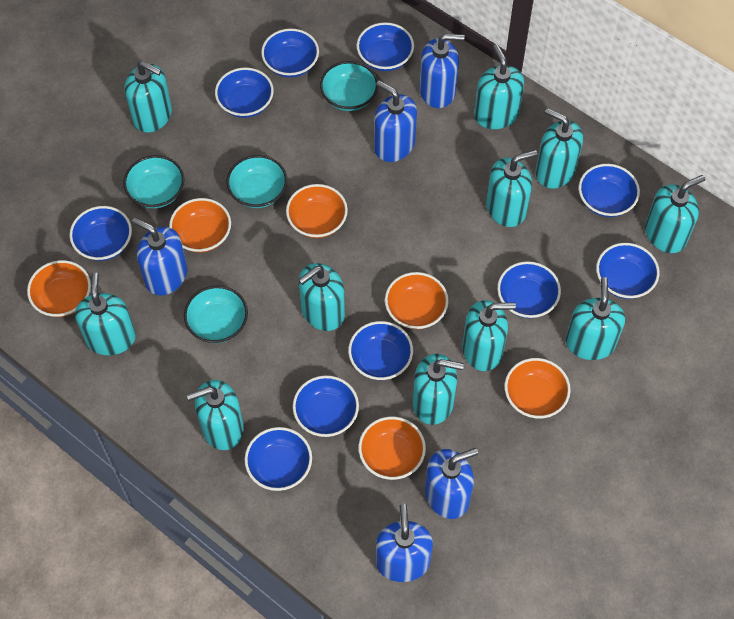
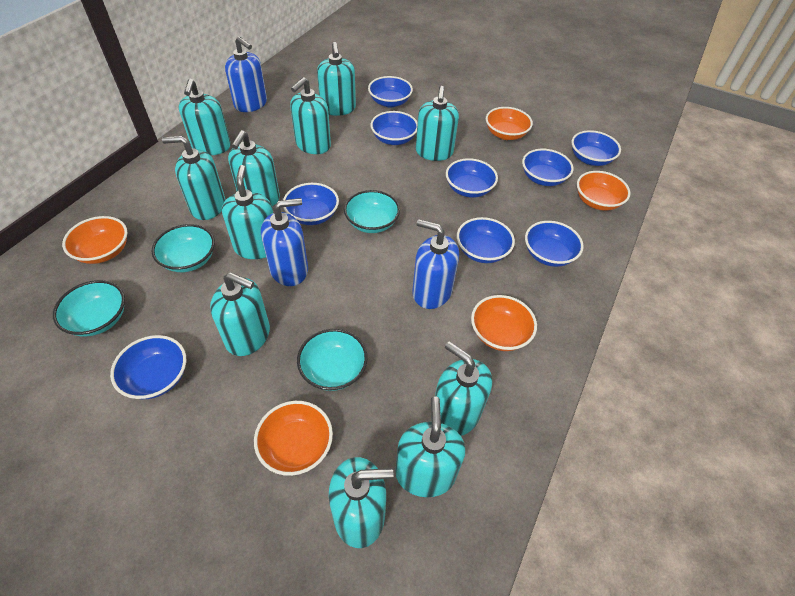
blue bowl: 10 -> 9
blue soap dispenser: 5 -> 3
orange bowl: 6 -> 5

